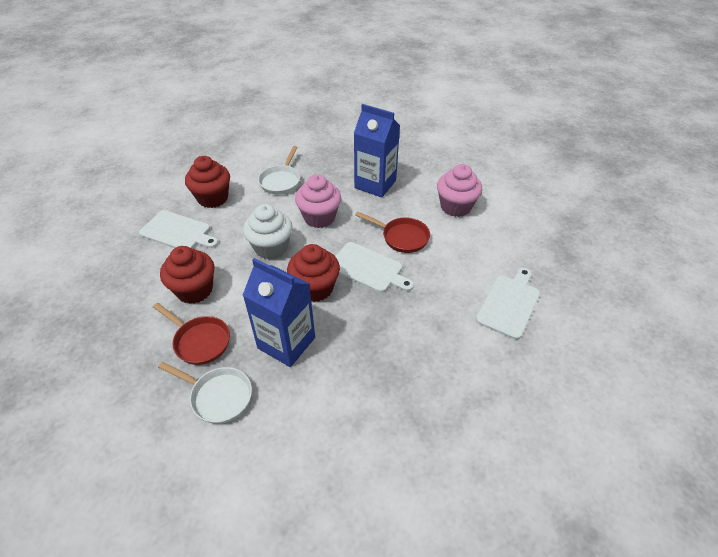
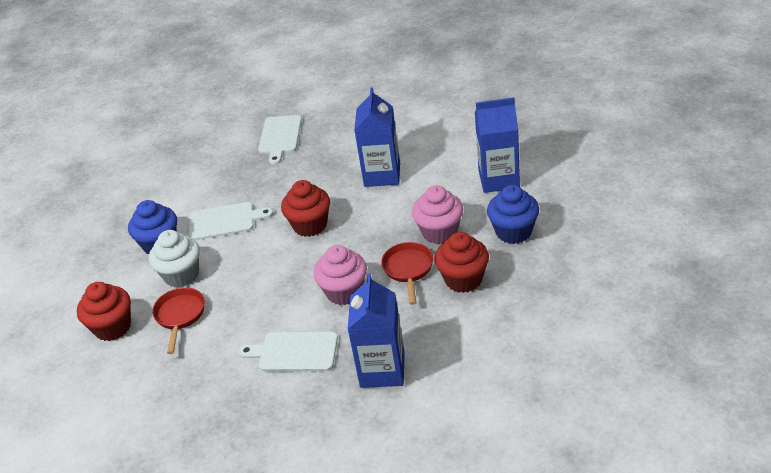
blue carton: 2 -> 3
blue cupcake: 0 -> 2
white pan: 2 -> 0

